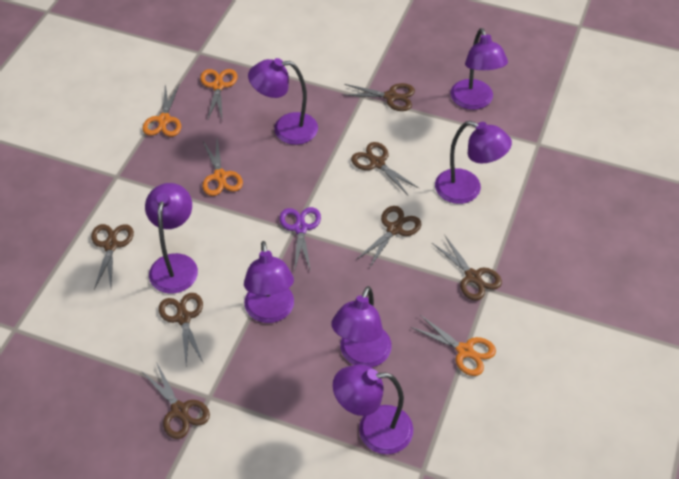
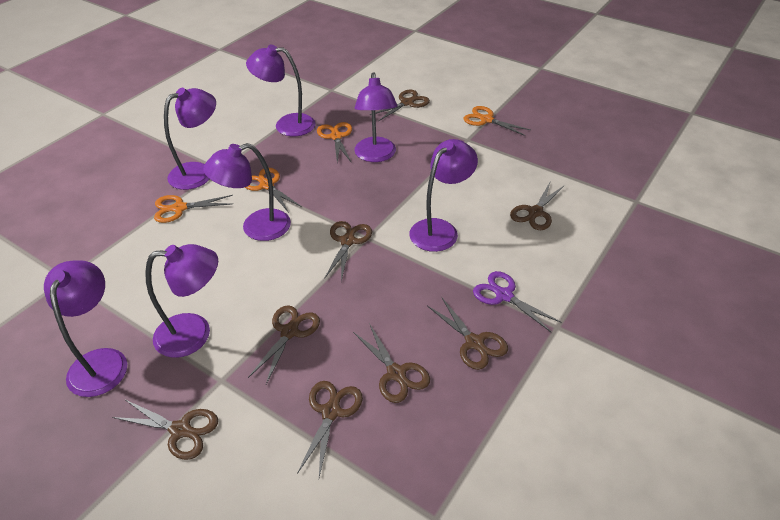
brown scissors: 7 -> 8

